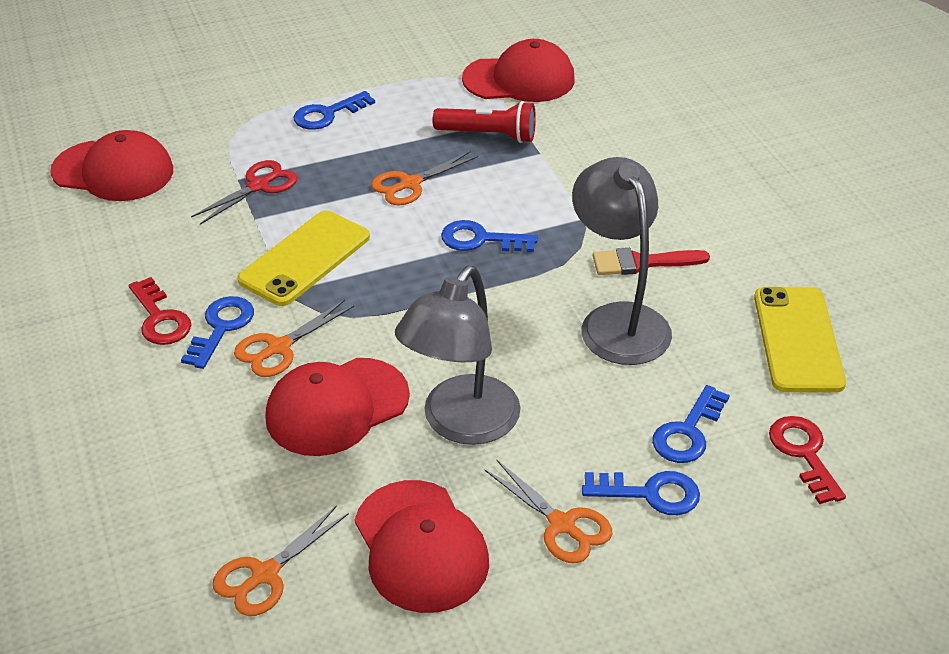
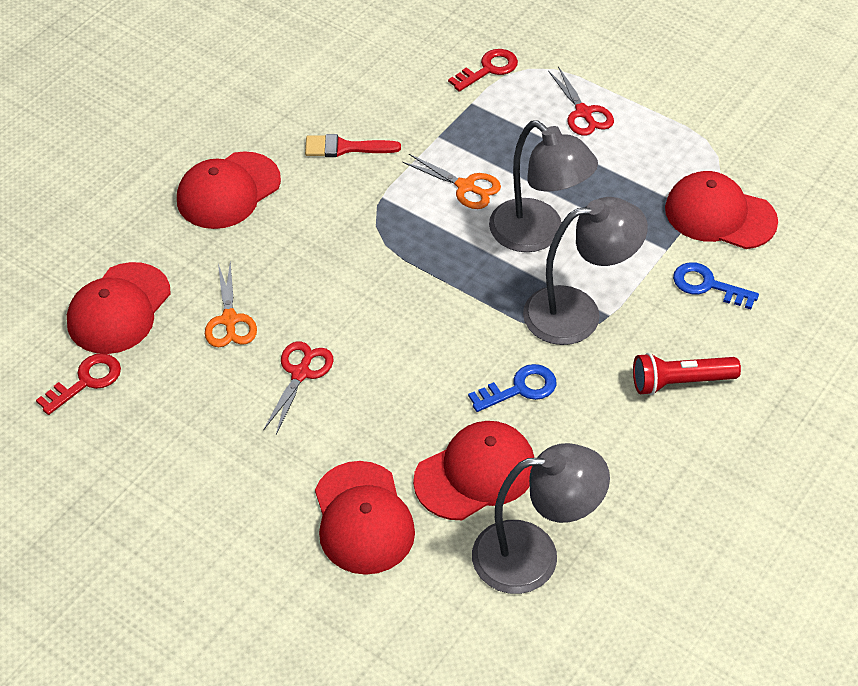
blue key: 5 -> 2
grey lamp: 2 -> 3
orange scissors: 4 -> 2
red cap: 4 -> 5
red scissors: 1 -> 2
yellow phone: 2 -> 0

